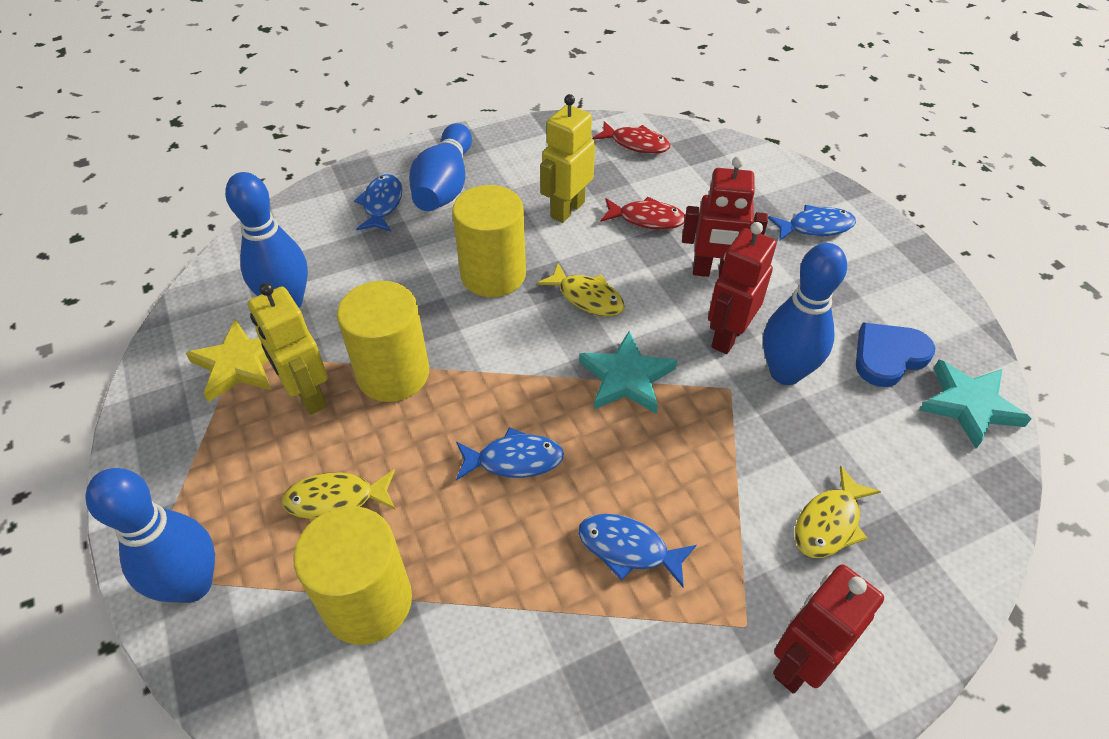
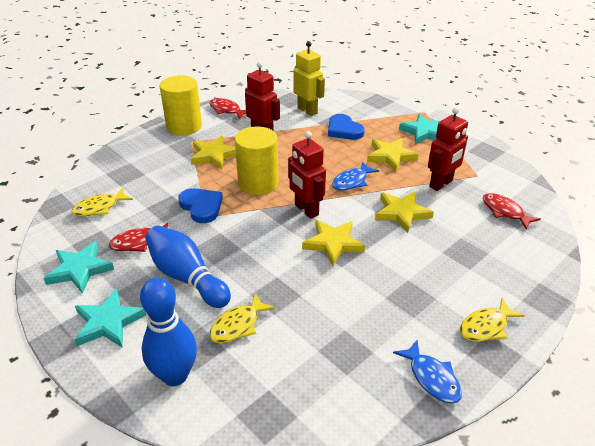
blue bowling pin: 4 -> 2
blue fish: 4 -> 2
blue heart: 1 -> 2
red fish: 2 -> 3
turquoise star: 2 -> 3
yellow cylinder: 3 -> 2
yellow robot: 2 -> 1
yellow star: 1 -> 4

